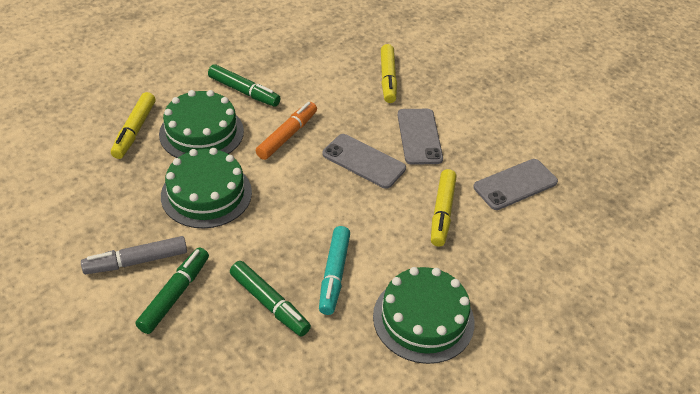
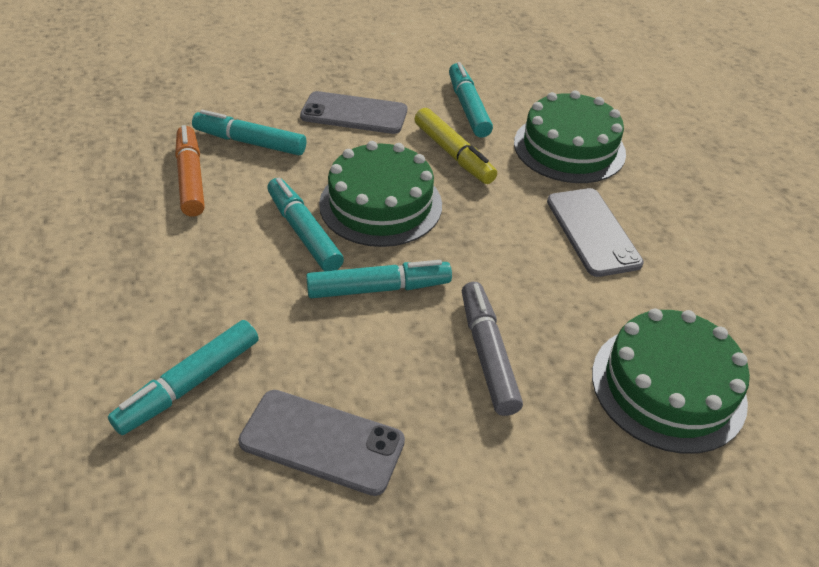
green marker: 3 -> 0
turquoise marker: 1 -> 5
yellow marker: 3 -> 1

